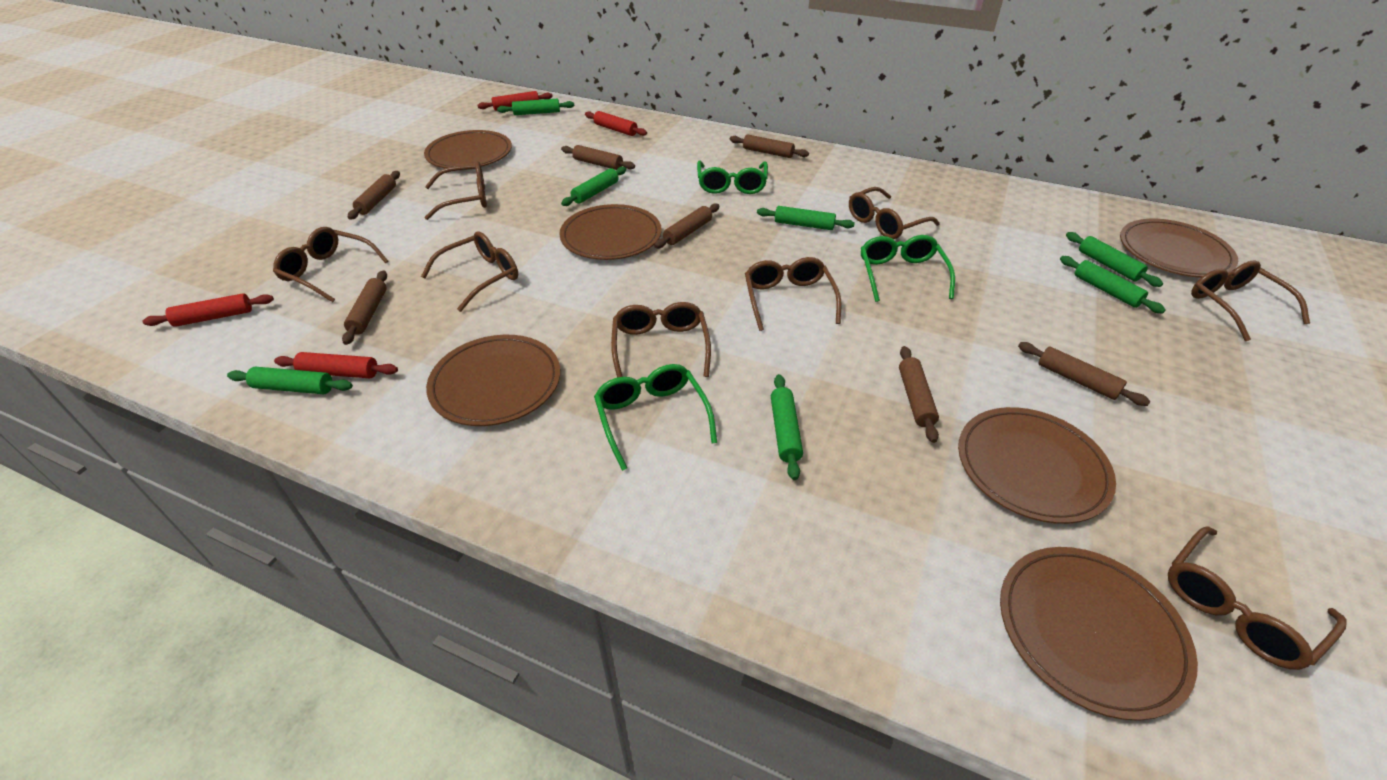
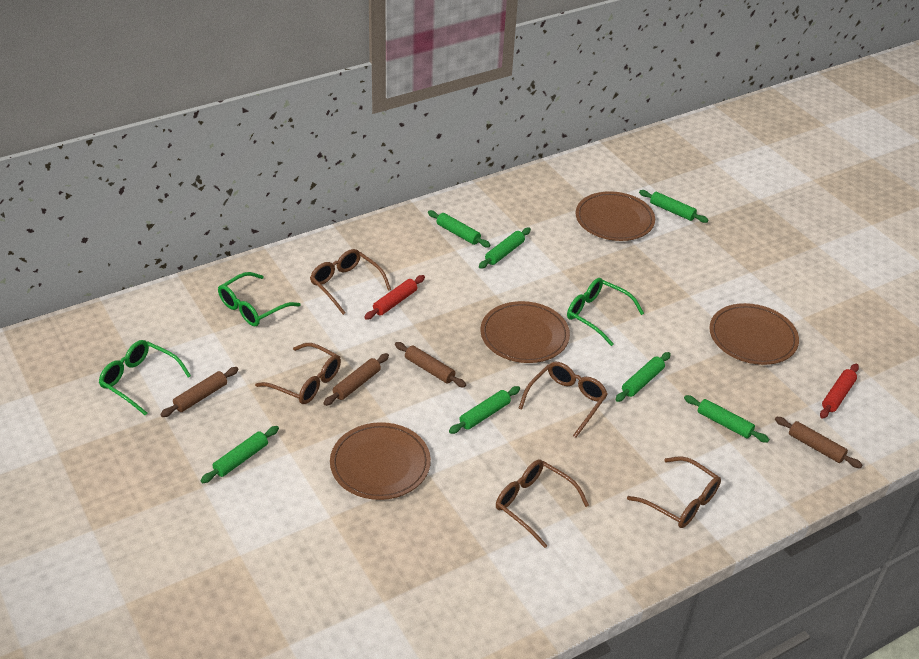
brown glasses: 8 -> 5
brown plate: 6 -> 4
brown rolling pin: 7 -> 4
red rolling pin: 4 -> 2

